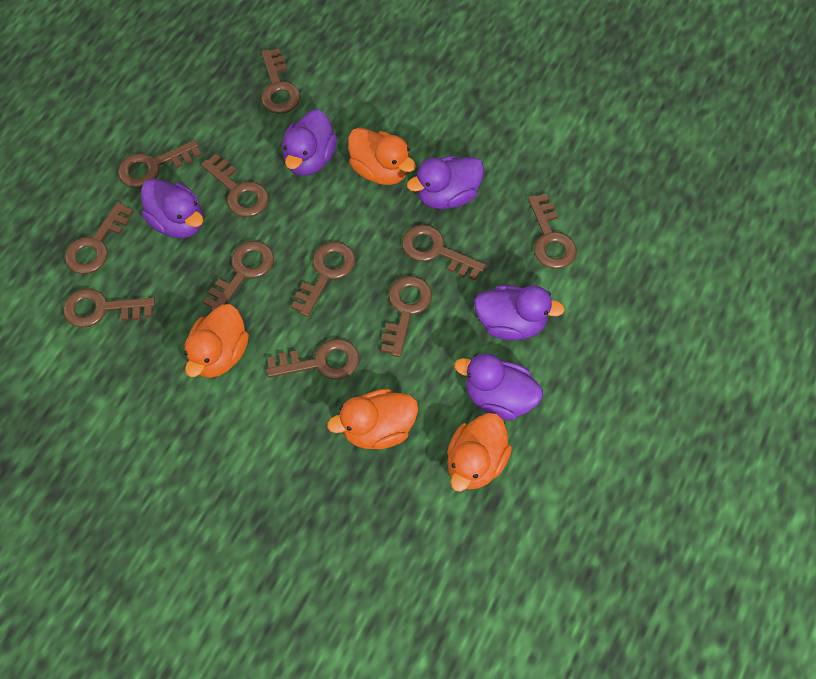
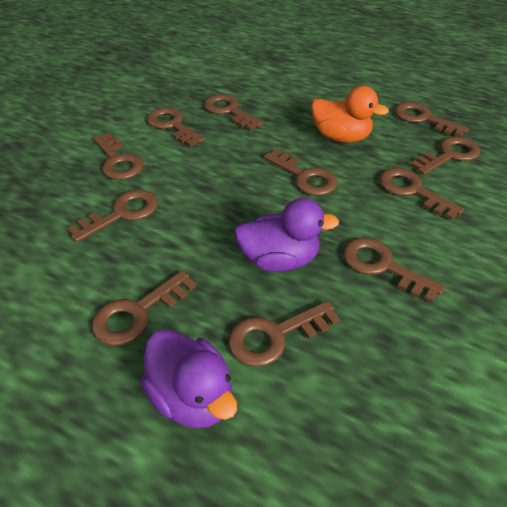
orange duck: 4 -> 1
purple duck: 5 -> 2

